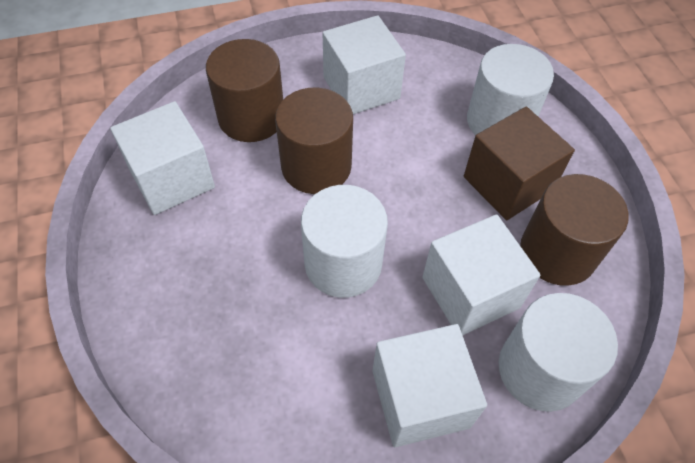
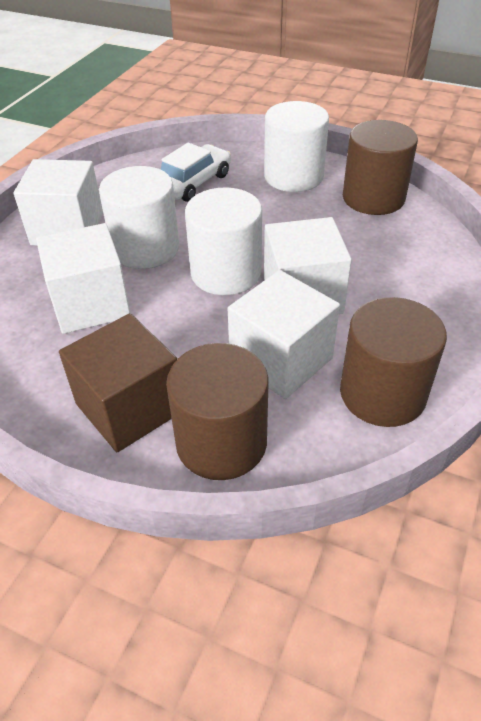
white car: 0 -> 1

